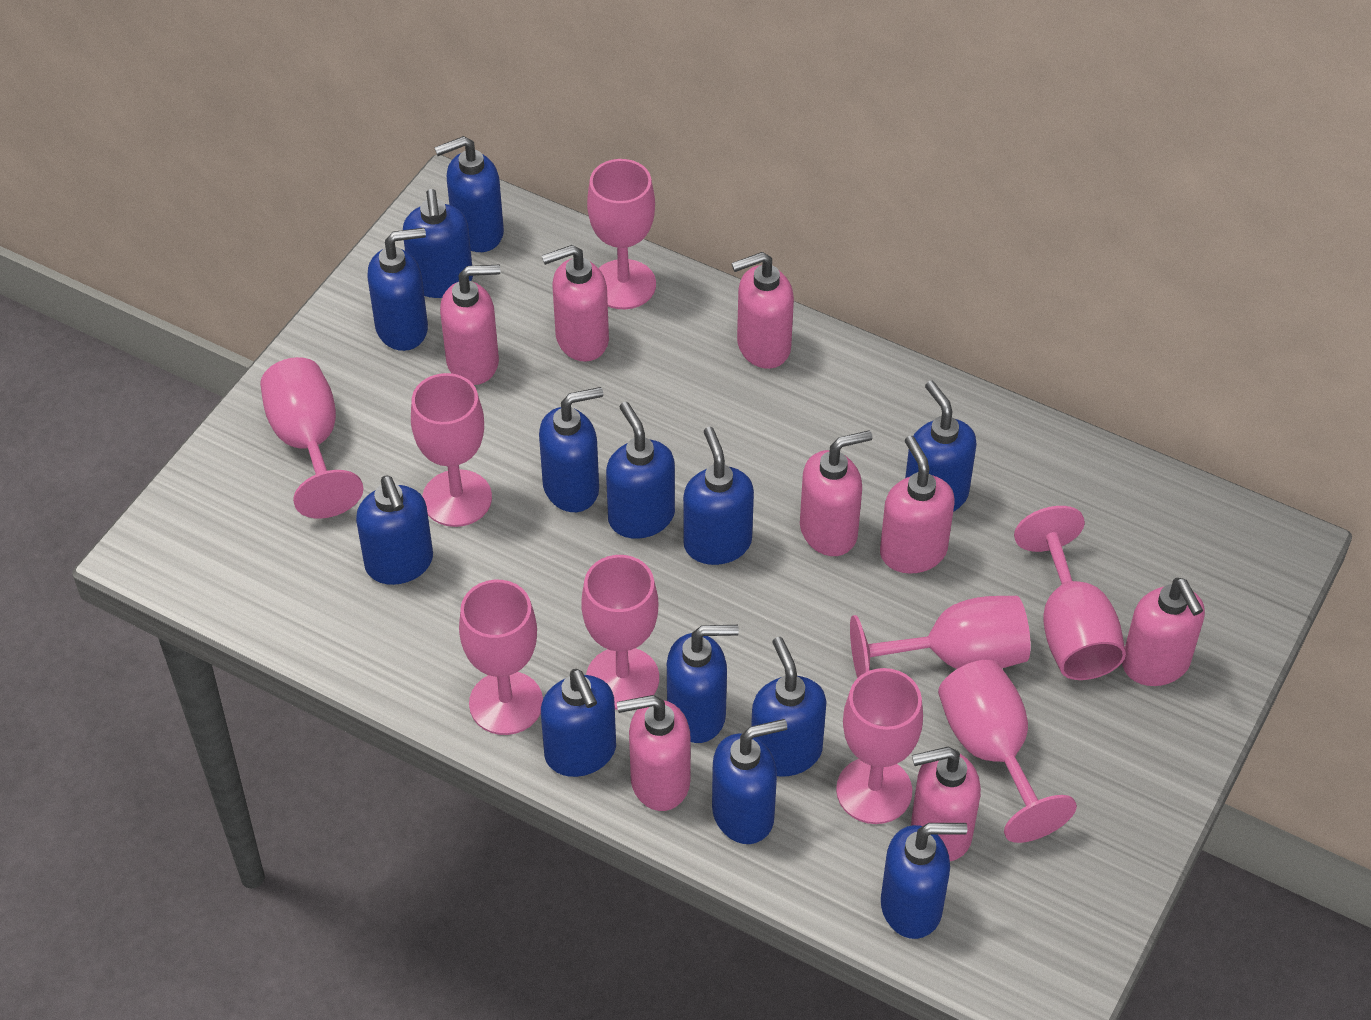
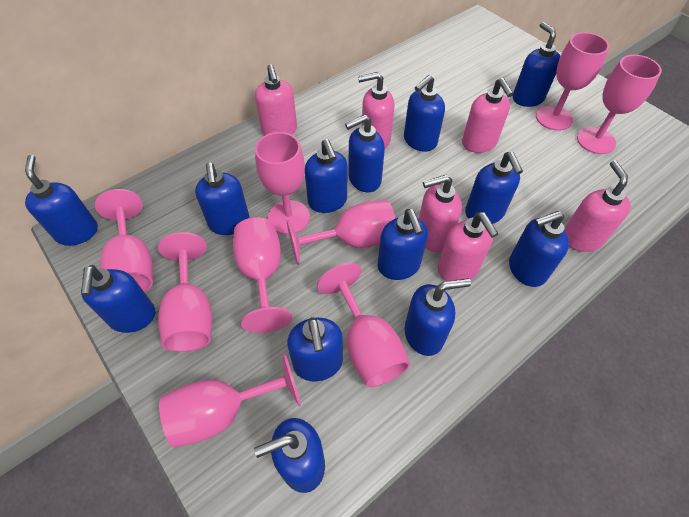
pink soap dispenser: 8 -> 6

